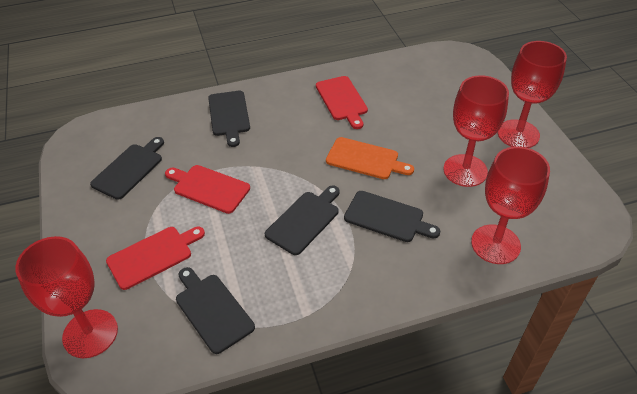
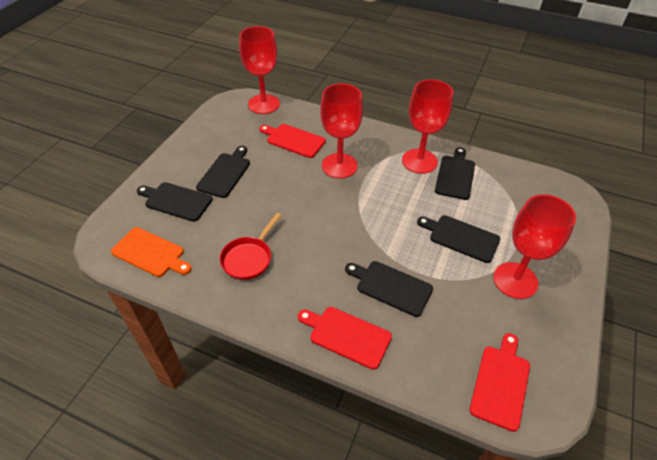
red pan: 0 -> 1

